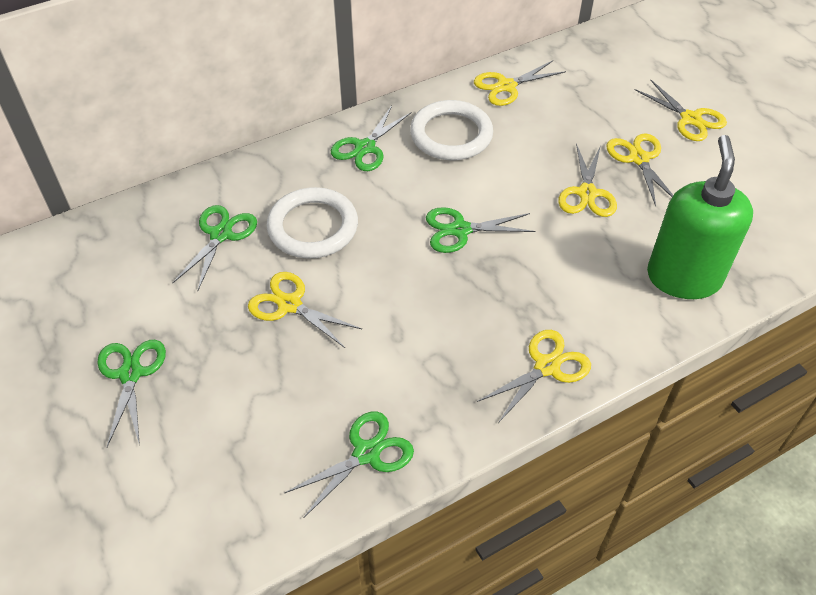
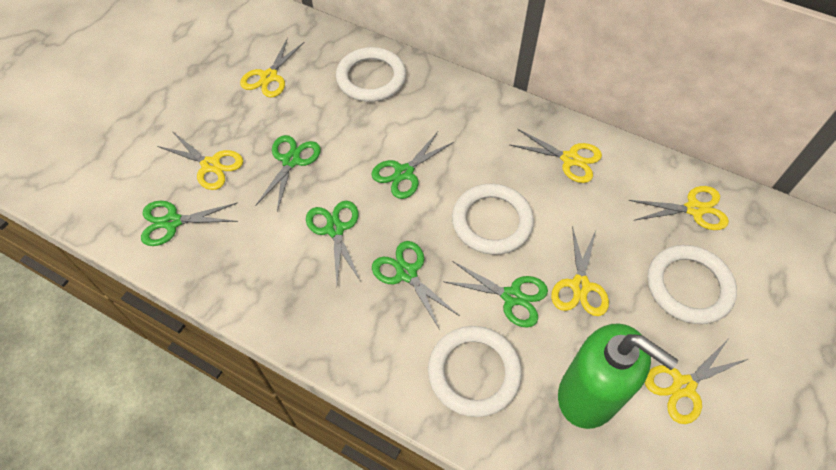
green scissors: 5 -> 6
white ring: 2 -> 4

